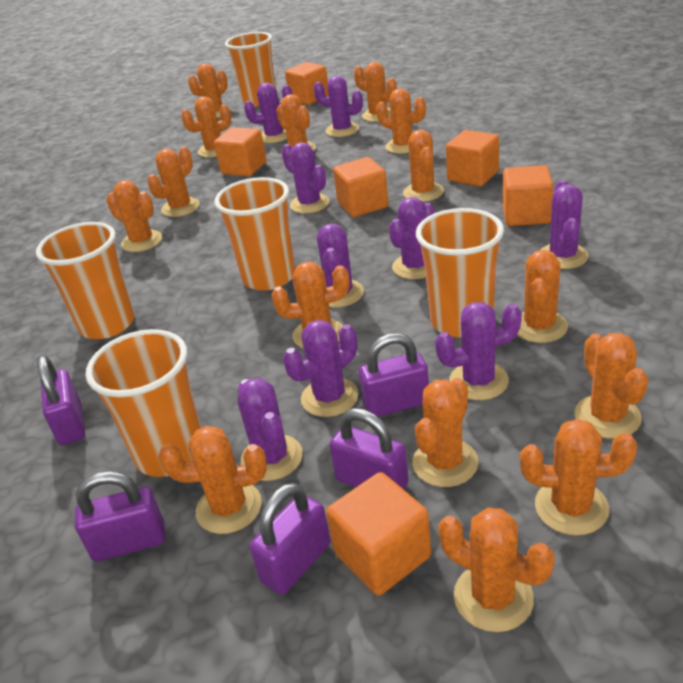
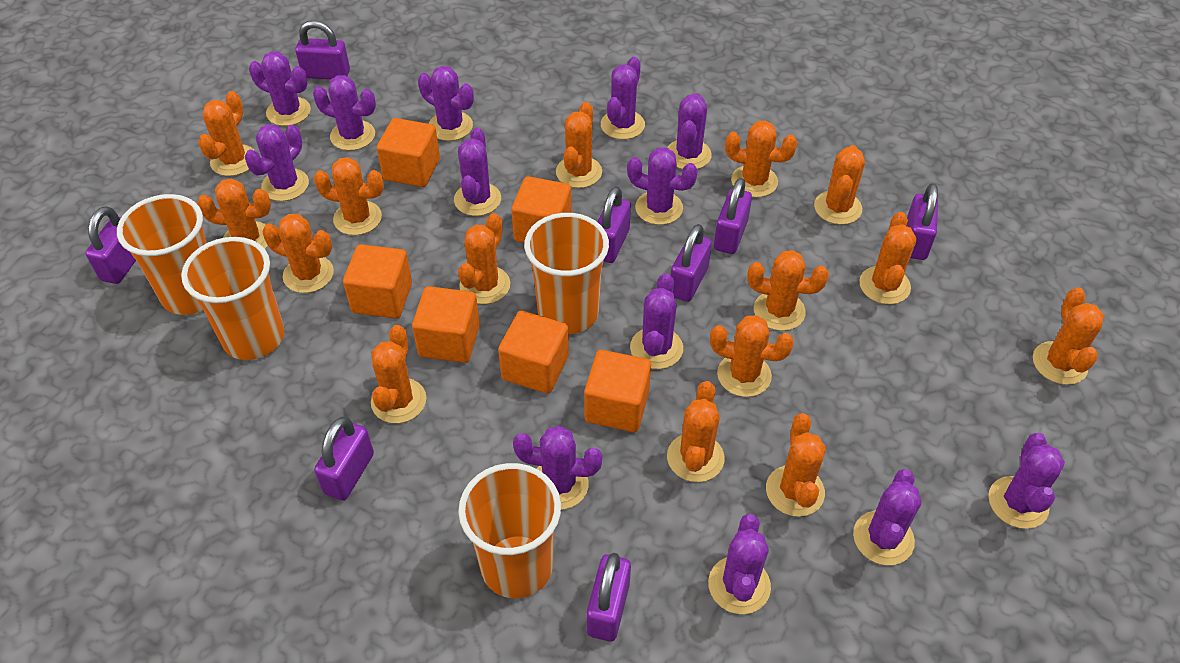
orange cup: 5 -> 4
purple cactus: 9 -> 13
purple padlock: 5 -> 8

